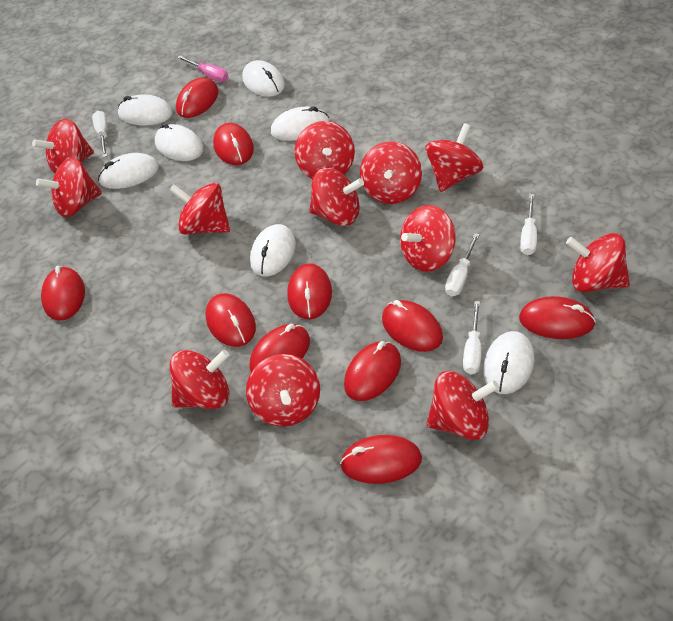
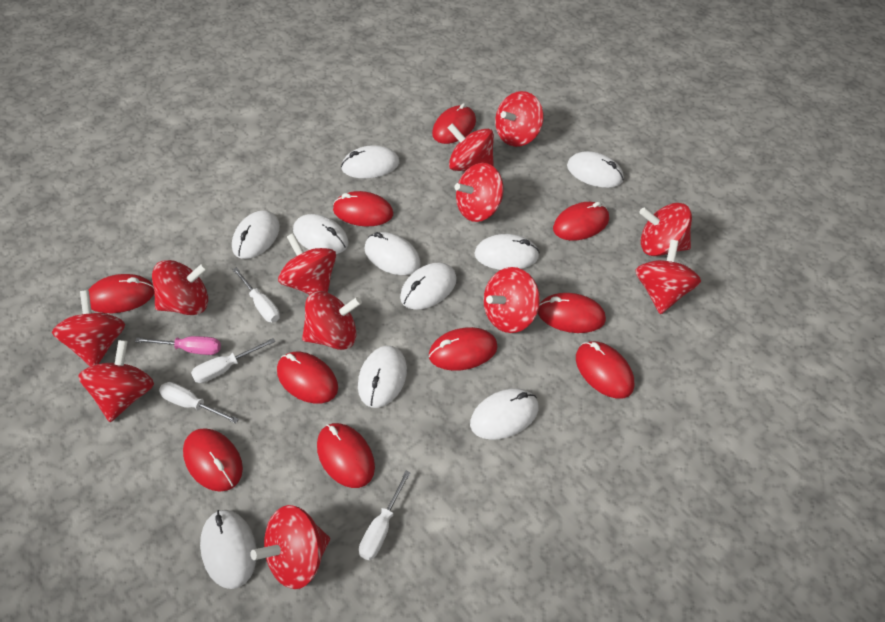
white mouse: 7 -> 10

